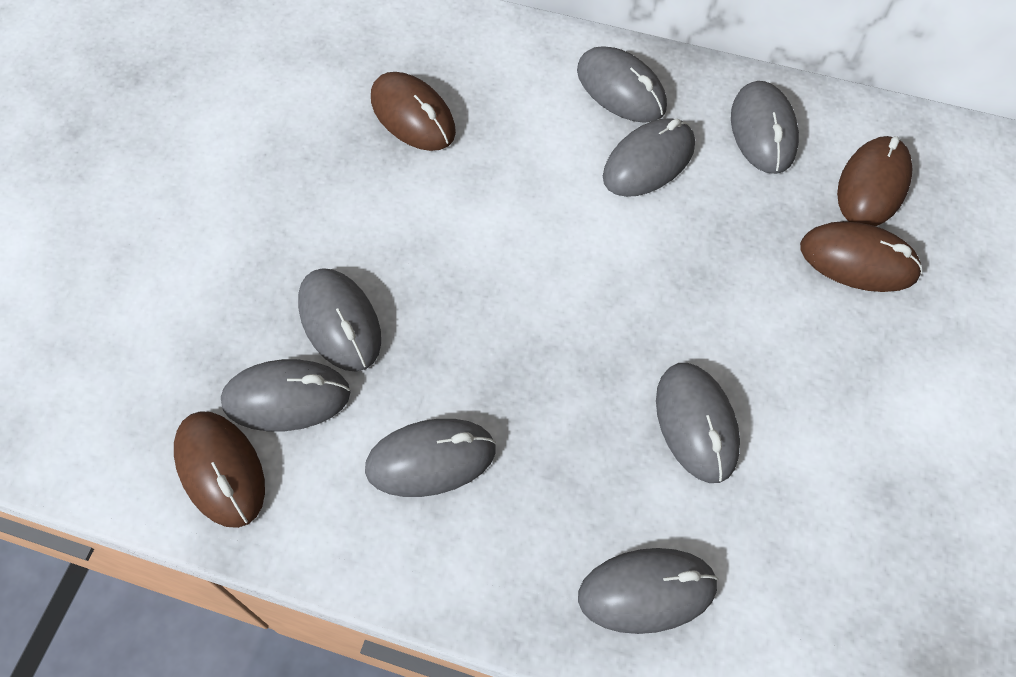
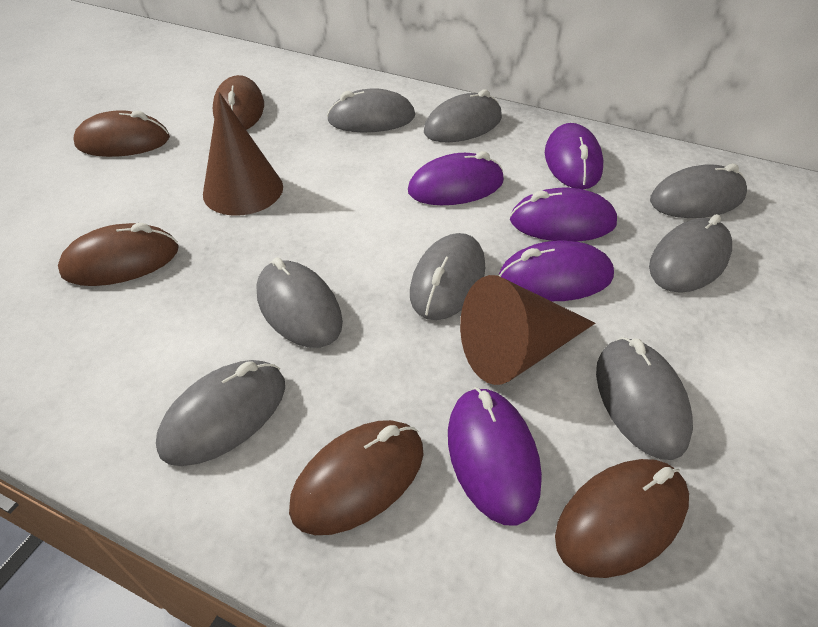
brown cone: 0 -> 2
brown mouse: 4 -> 5
purple mouse: 0 -> 5

